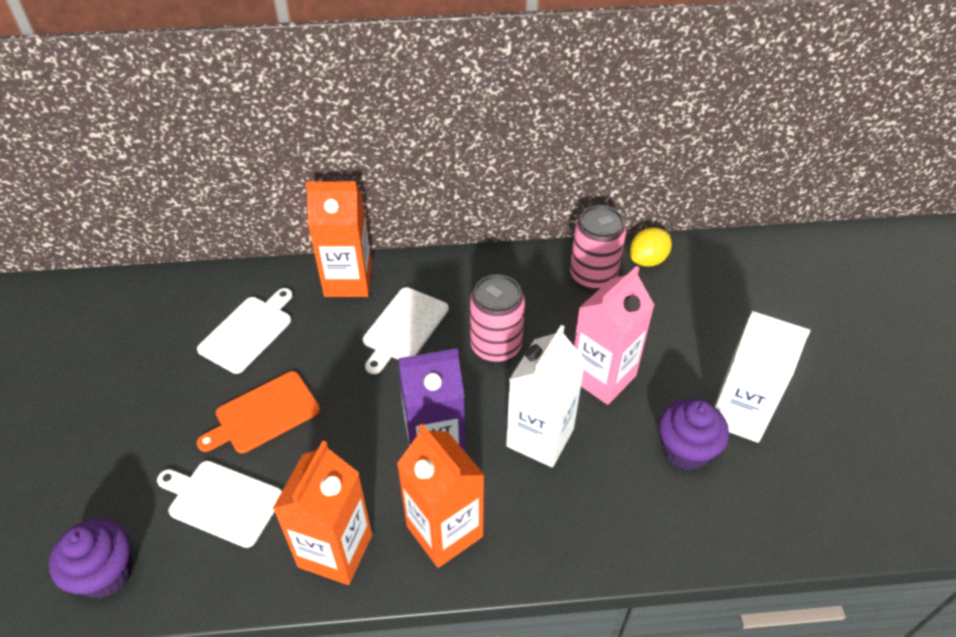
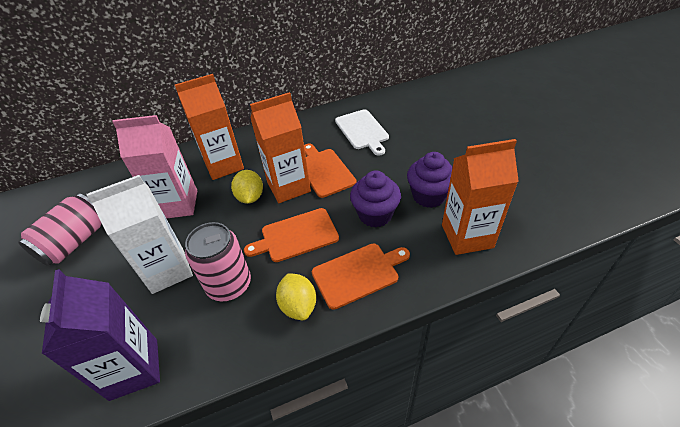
orange cutting board: 1 -> 3
white carton: 2 -> 1
white cutting board: 3 -> 1
yellow lemon: 1 -> 2

